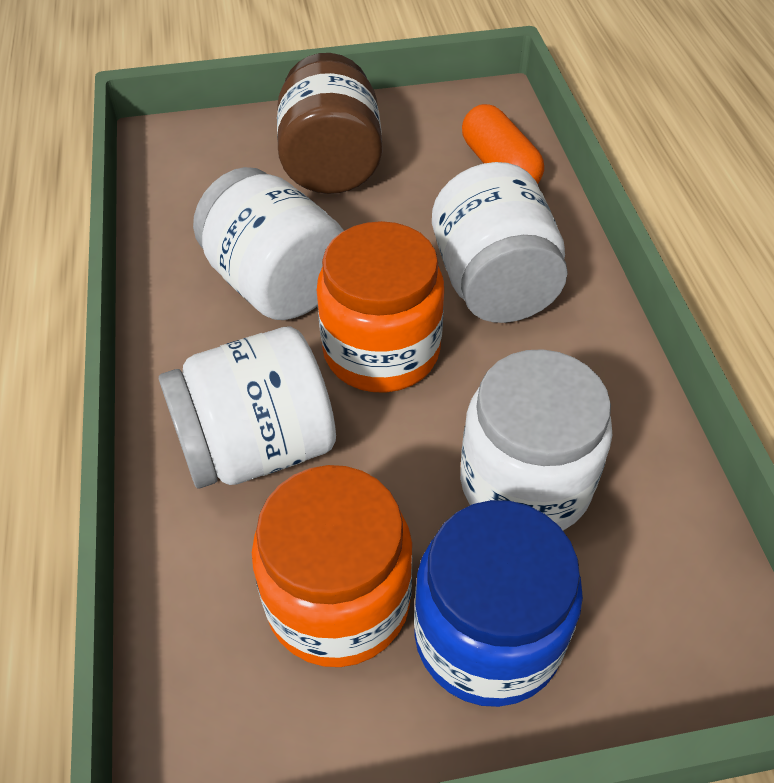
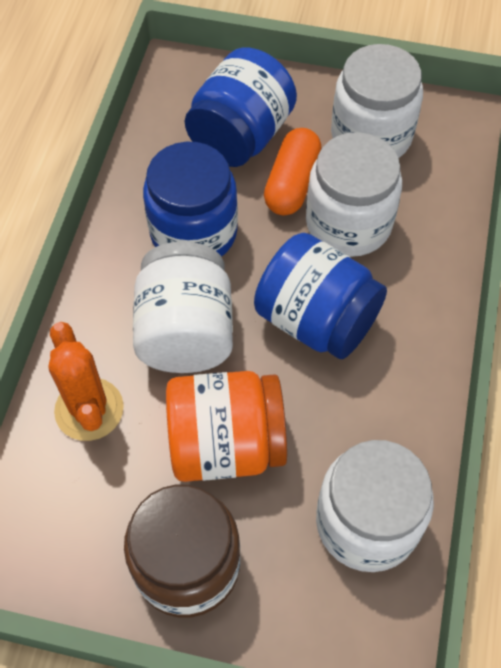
blue jar: 1 -> 3
orange cactus: 0 -> 1
orange jar: 2 -> 1

